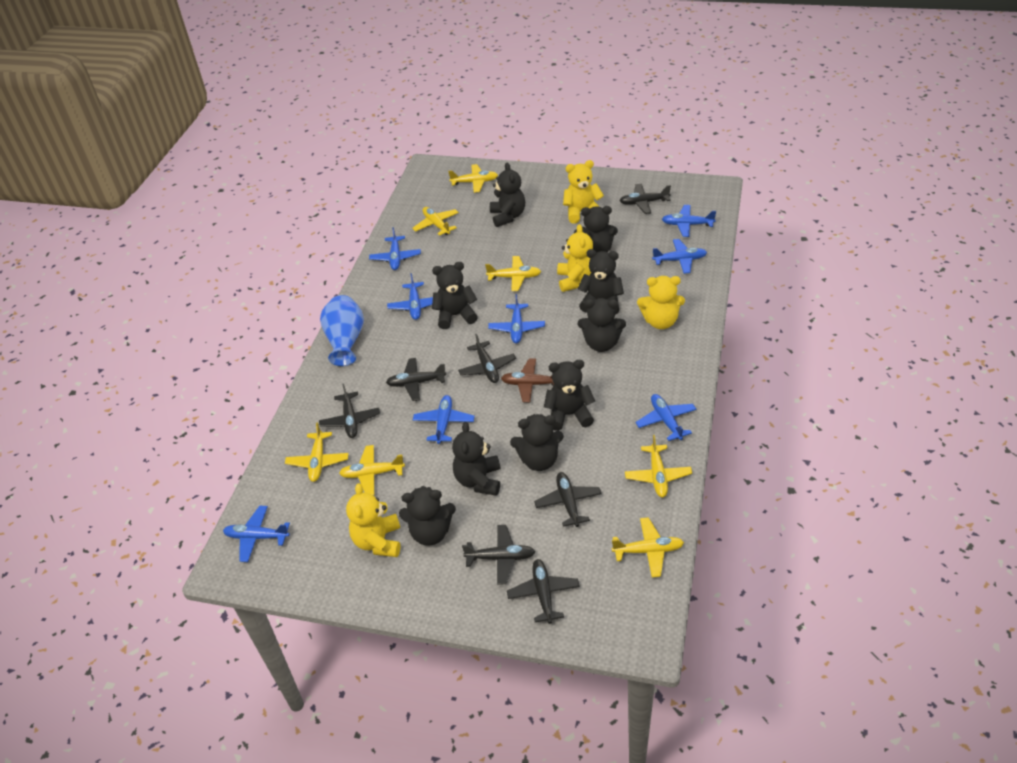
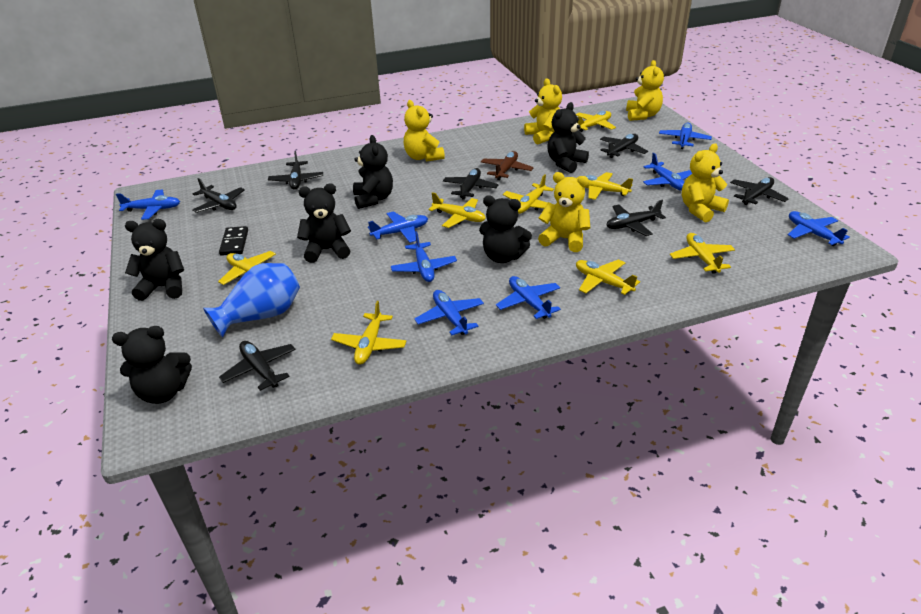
black domino: 0 -> 1
black teddy bear: 9 -> 6
yellow plane: 7 -> 8
yellow teddy bear: 4 -> 5

